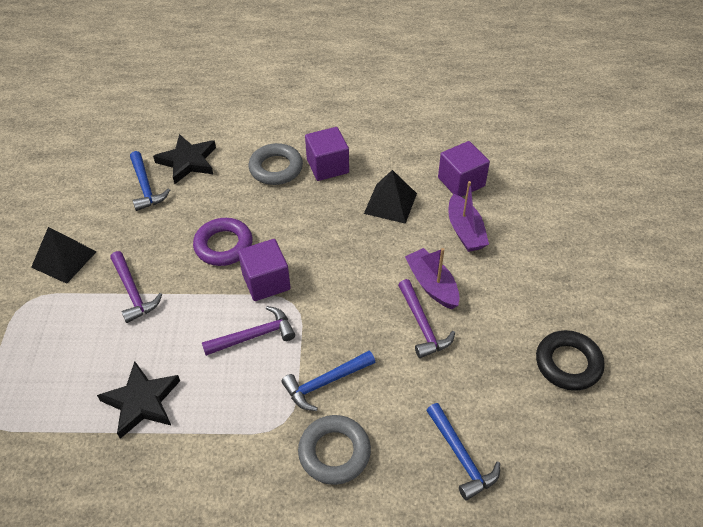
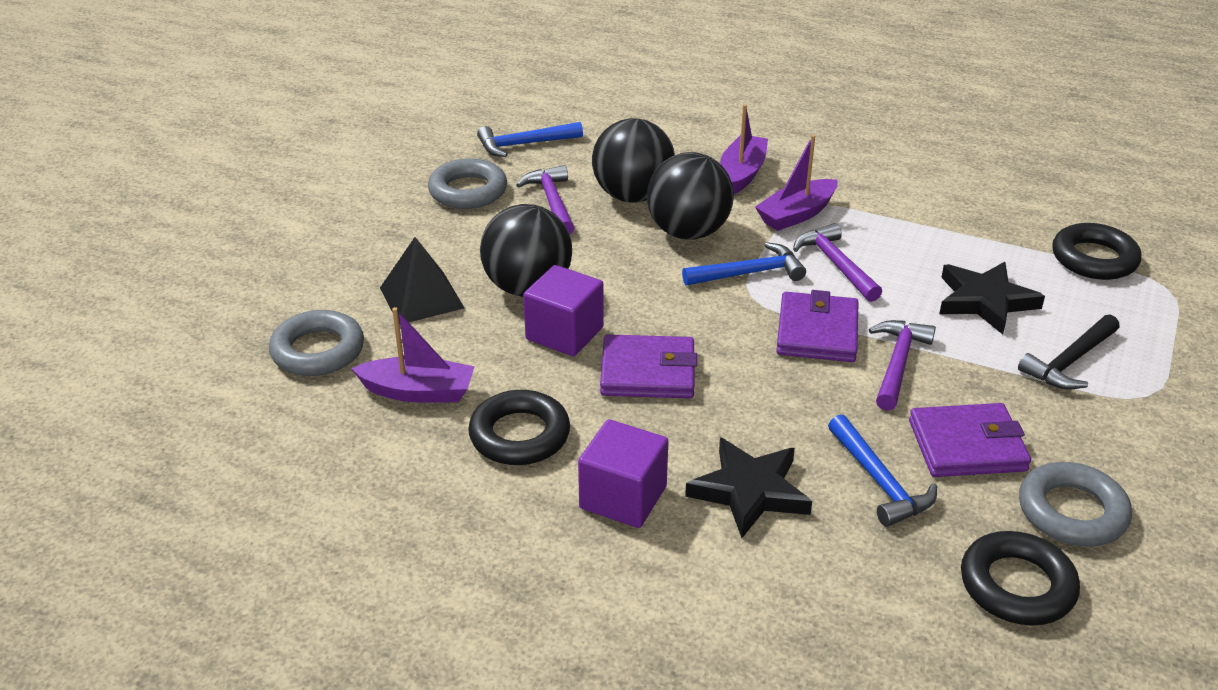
black ball: 0 -> 3
black hammer: 0 -> 1
black pyramid: 2 -> 1
black ring: 1 -> 3
grey ring: 2 -> 3
purple boat: 2 -> 3
purple cube: 3 -> 2
purple ring: 1 -> 0
purple wallet: 0 -> 3

